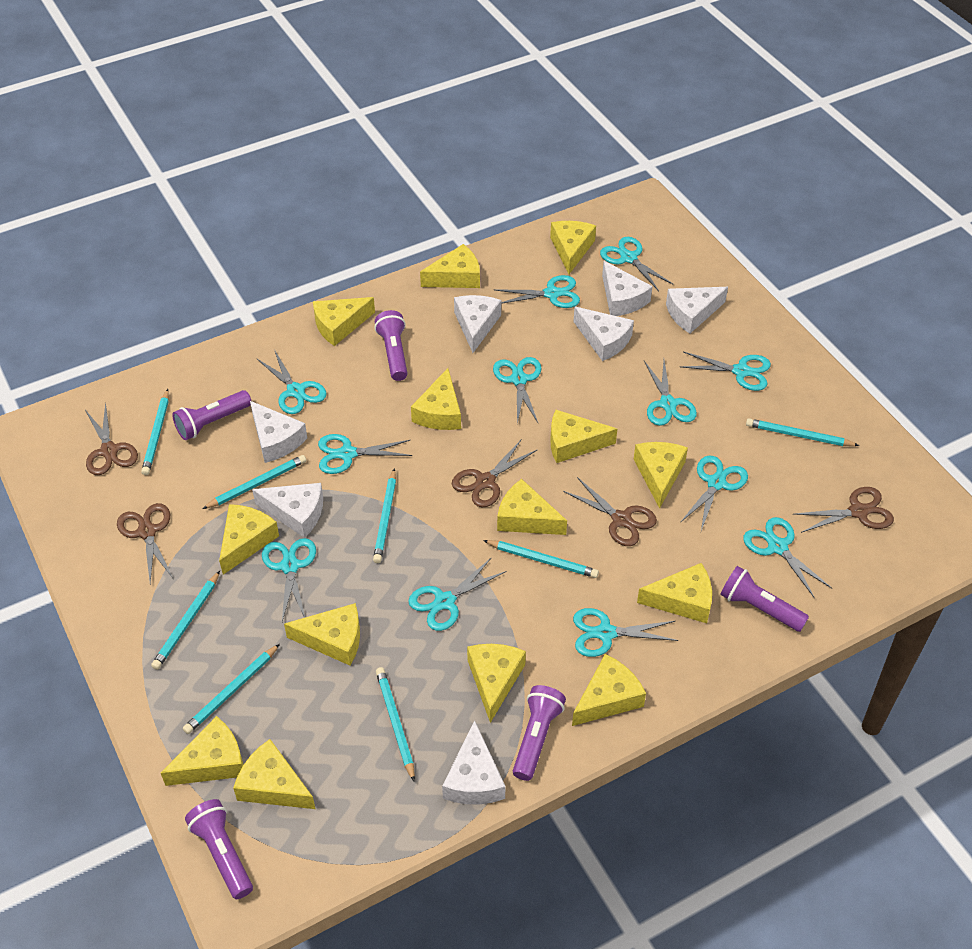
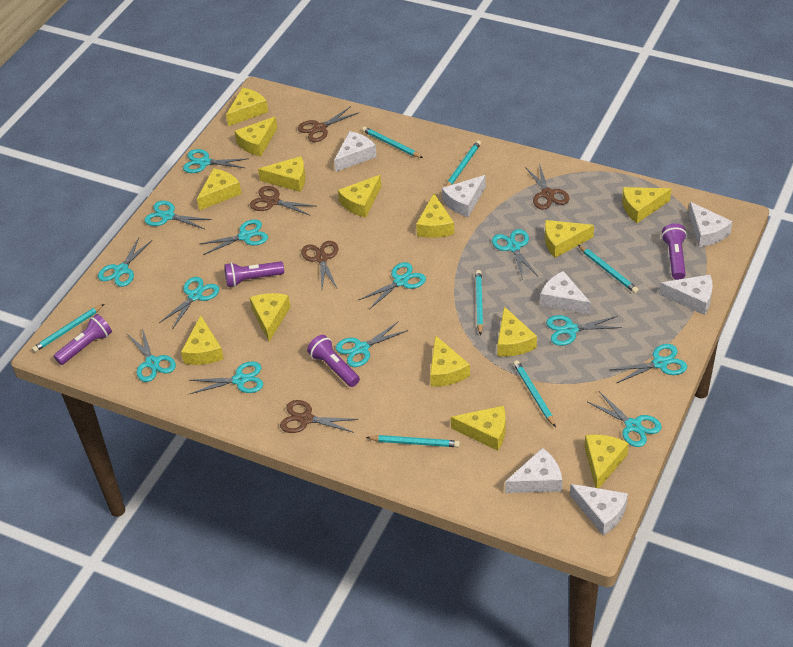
purple flashlight: 5 -> 4
turquoise pencil: 8 -> 7
turquoise scissors: 12 -> 13

